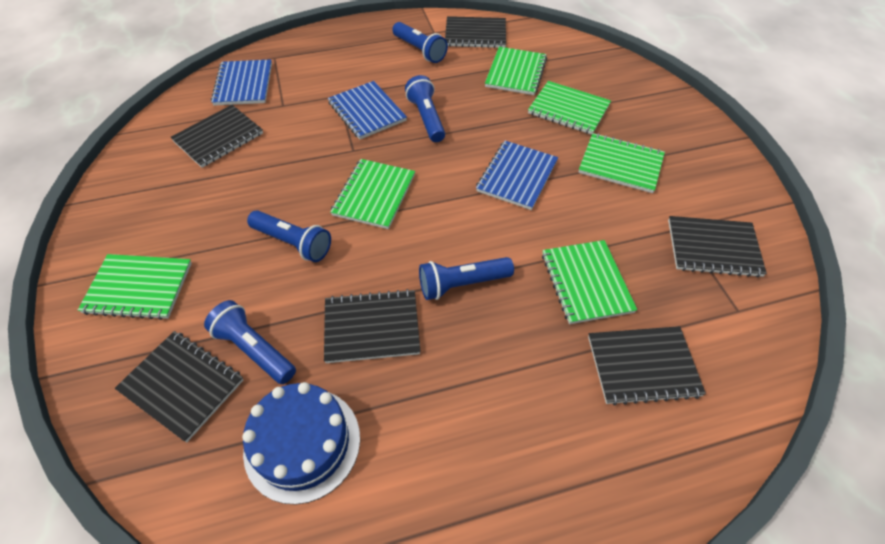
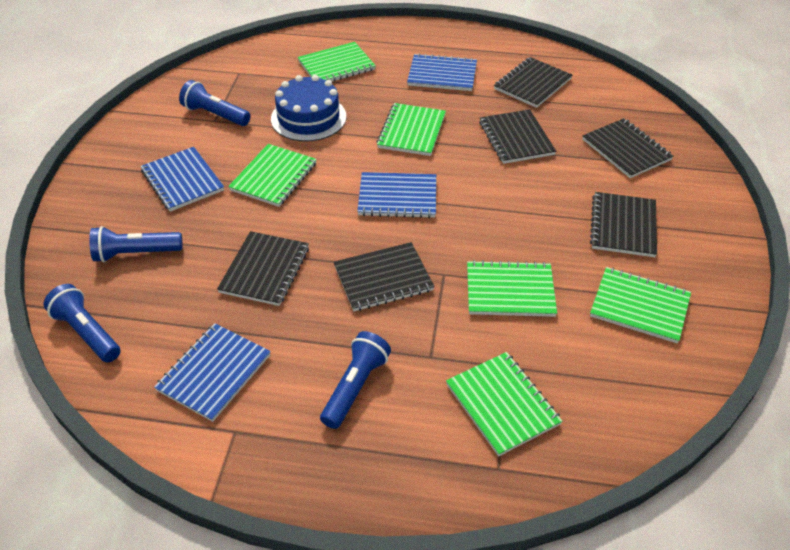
blue flashlight: 5 -> 4
blue notebook: 3 -> 4

